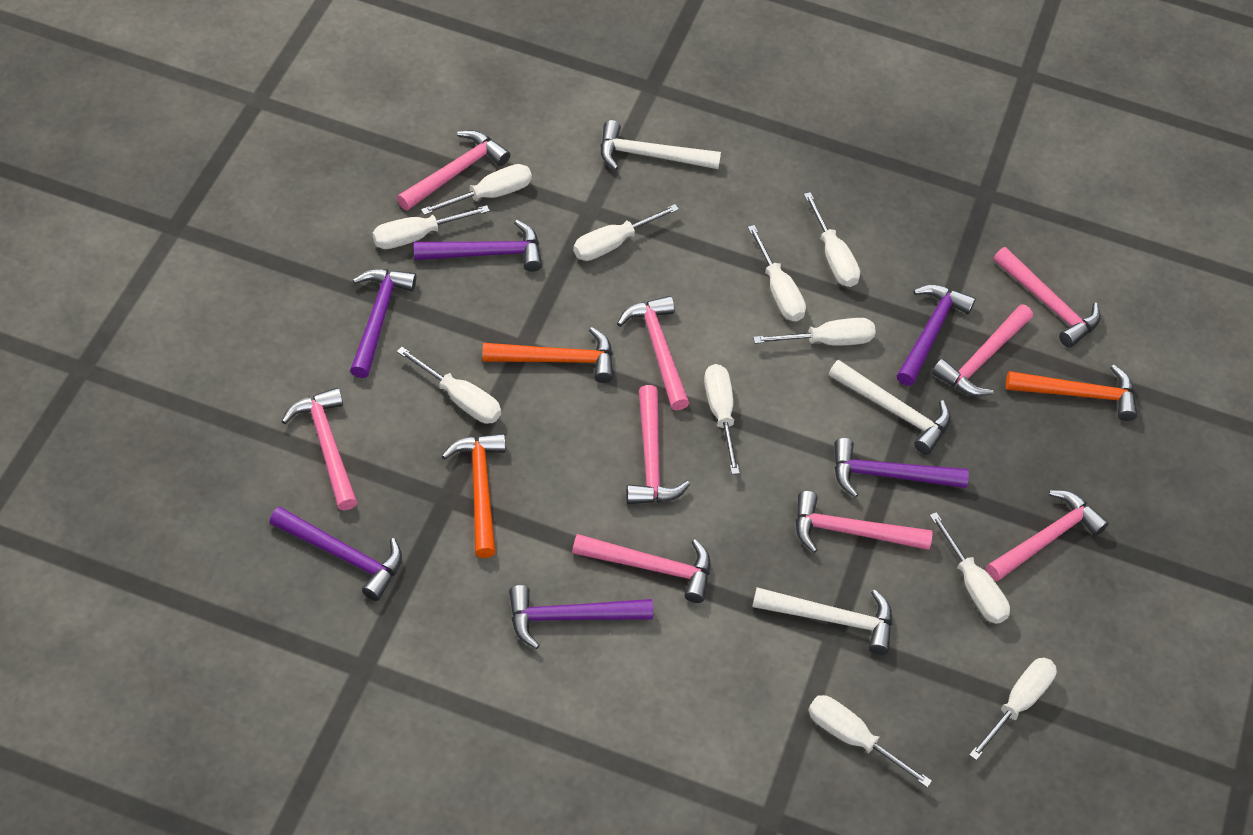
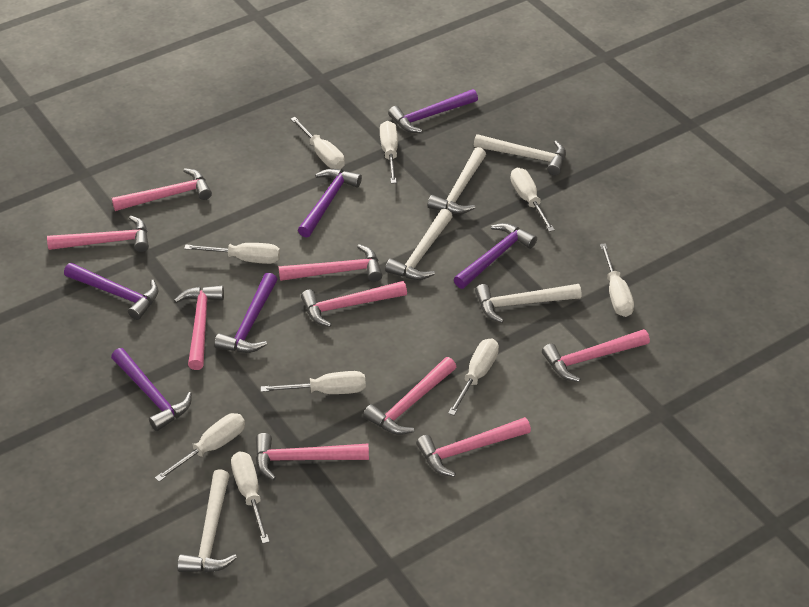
orange hammer: 3 -> 0
white hammer: 3 -> 5
white screwdriver: 11 -> 9

